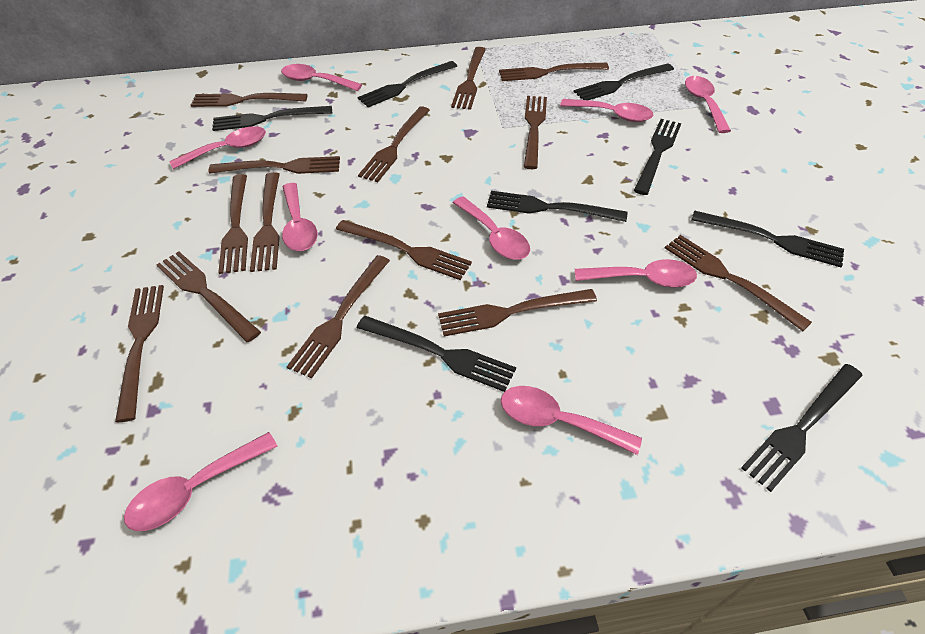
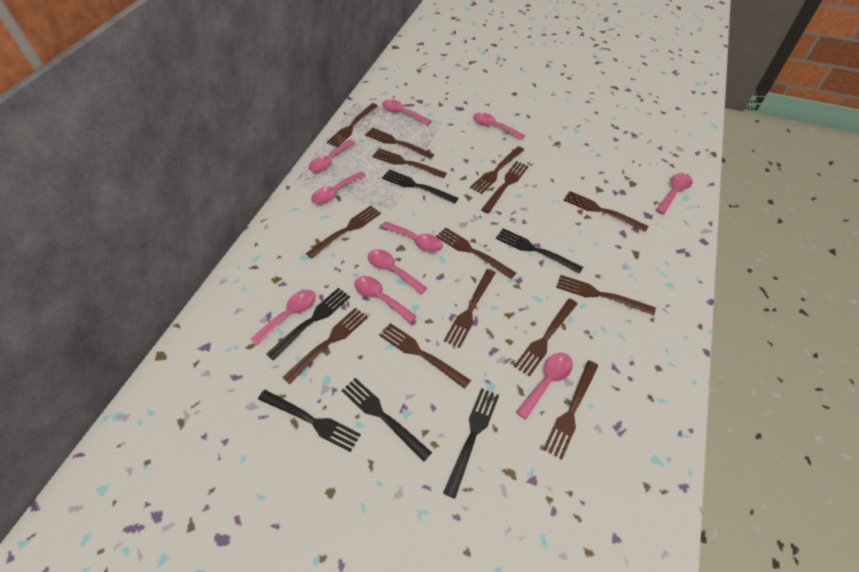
black fork: 8 -> 6
pink spoon: 9 -> 10

